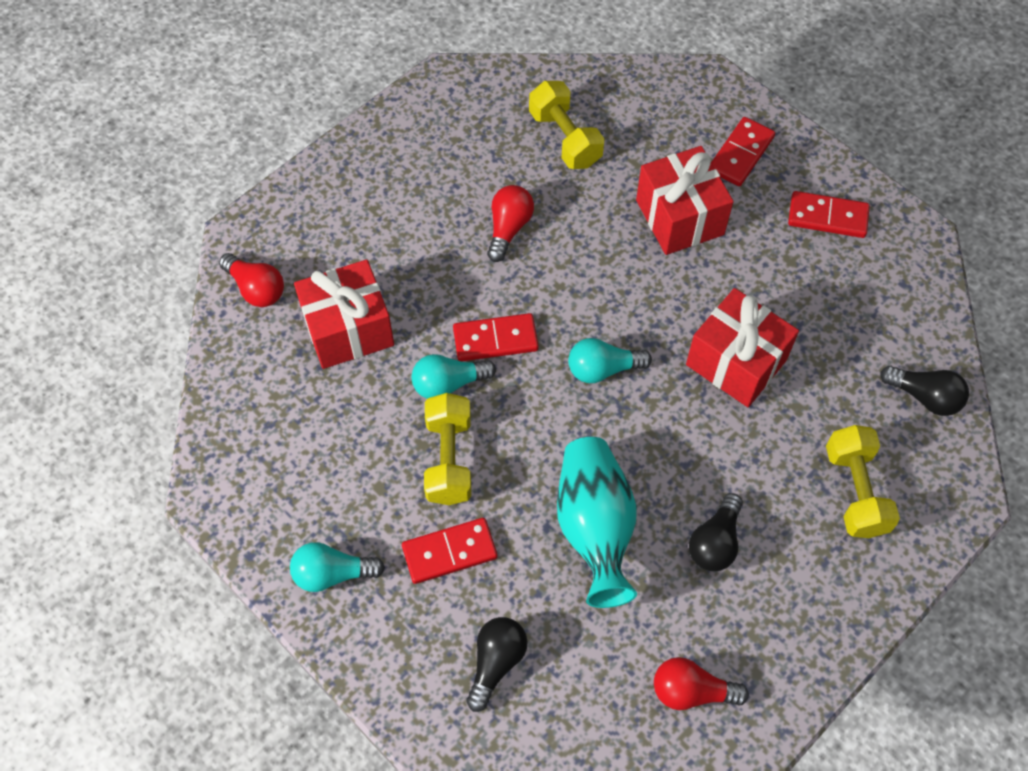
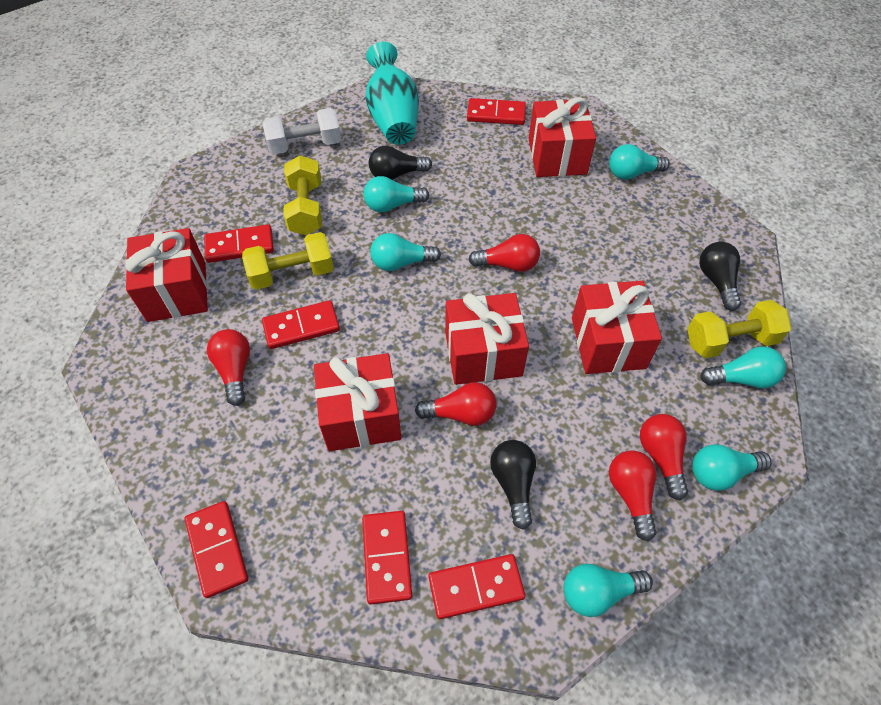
red domino: 4 -> 6
red gift: 3 -> 5
red light bulb: 3 -> 5
turquoise light bulb: 3 -> 6
white dumbbell: 0 -> 1

